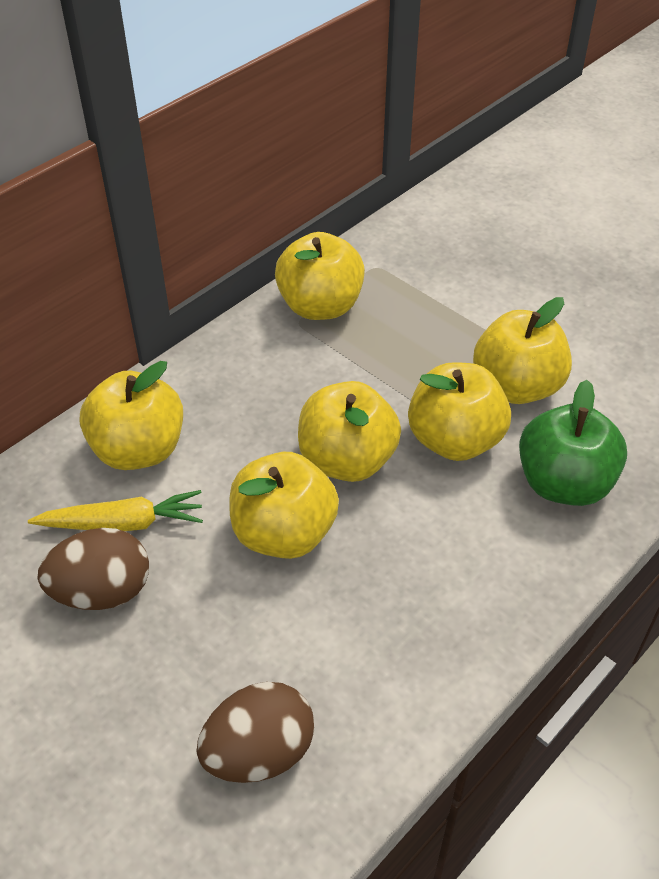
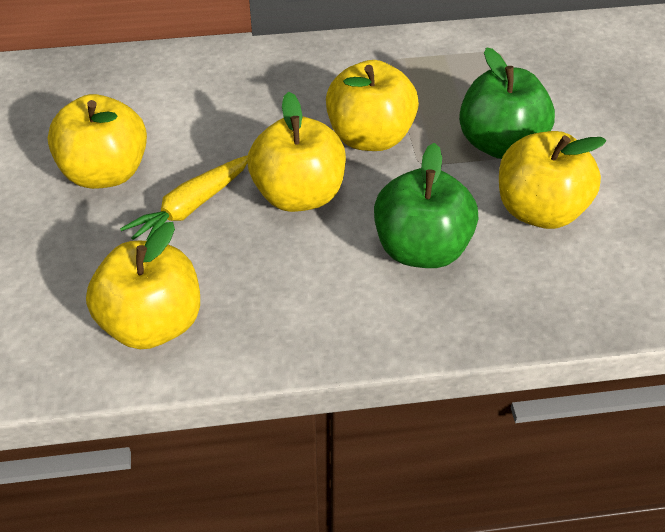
brown egg: 2 -> 0
green apple: 1 -> 2
yellow apple: 6 -> 5

